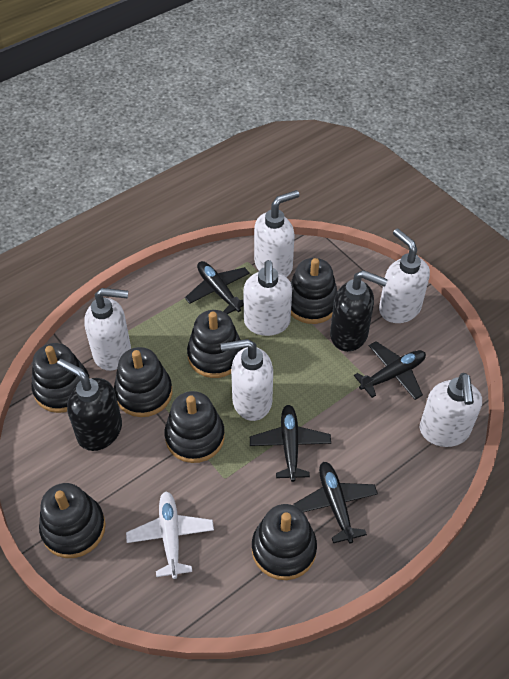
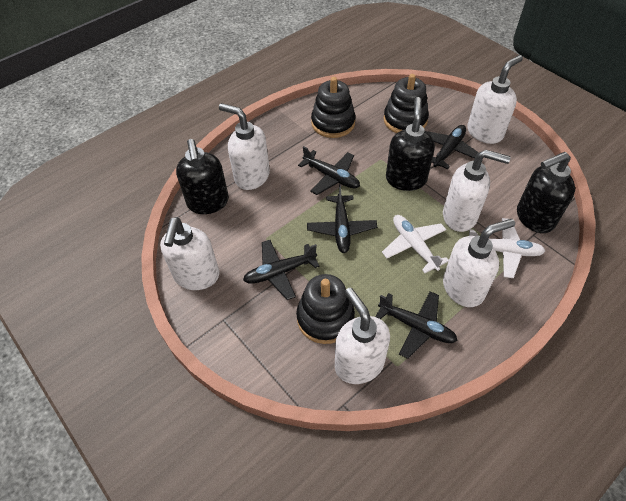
black plane: 4 -> 5
black soap dispenser: 2 -> 3
black stacking toy: 7 -> 3
white plane: 1 -> 2

